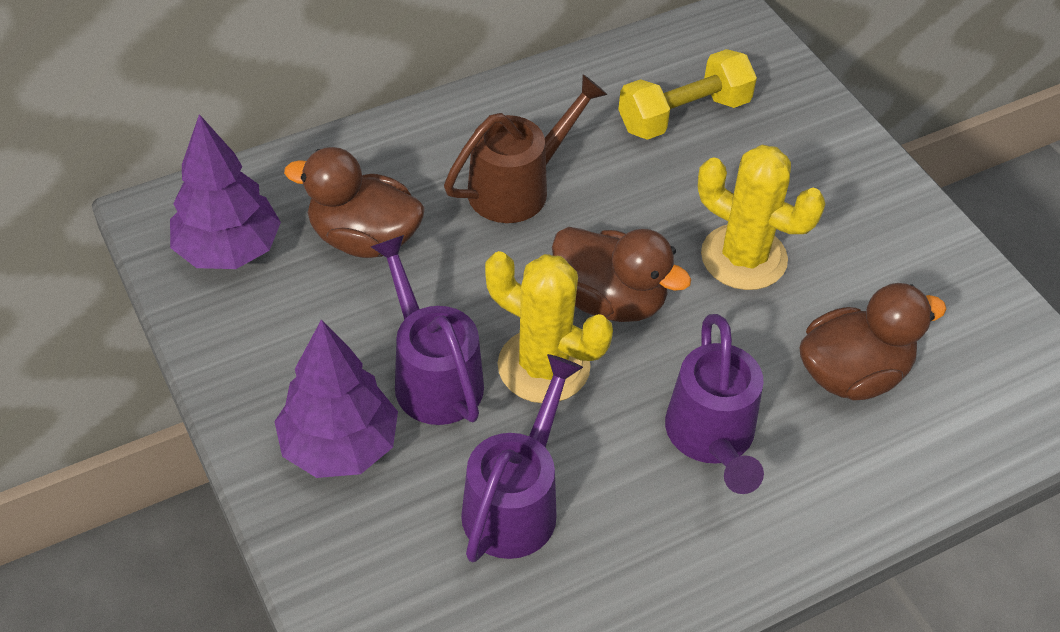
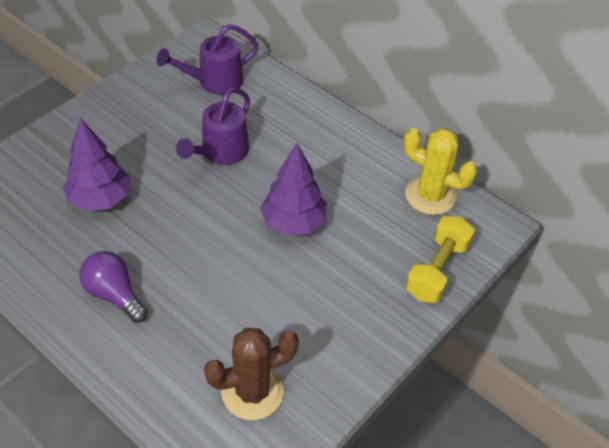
brown cactus: 0 -> 1
brown duck: 3 -> 0
brown watering can: 1 -> 0
purple light bulb: 0 -> 1
purple watering can: 3 -> 2
yellow cactus: 2 -> 1

